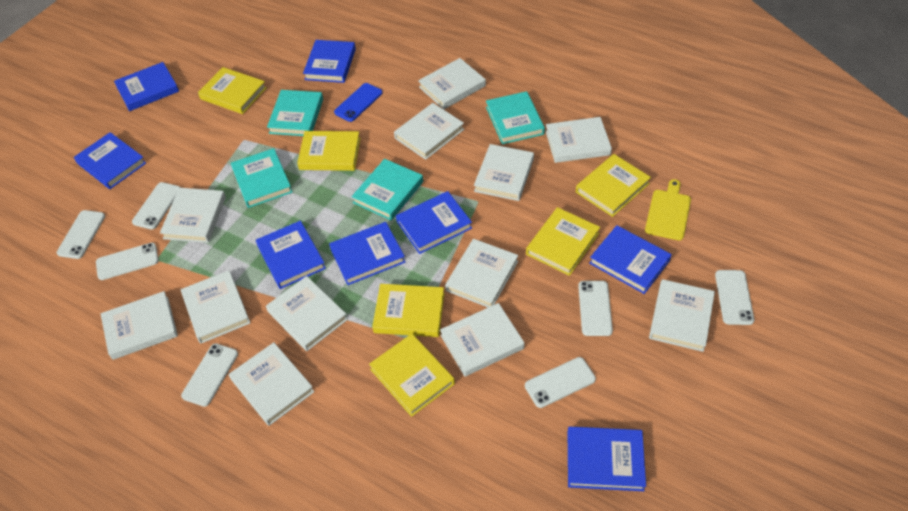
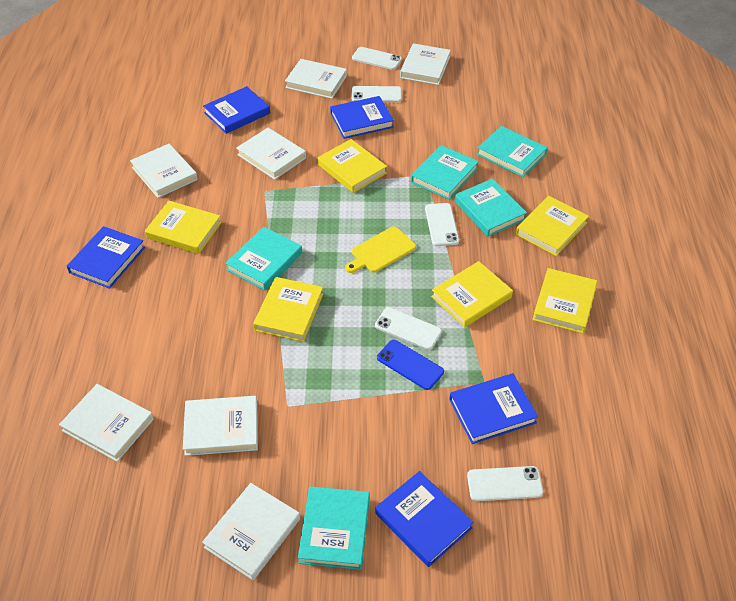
blue book: 8 -> 5
turquoise book: 4 -> 5
white book: 12 -> 7
white phone: 7 -> 5

